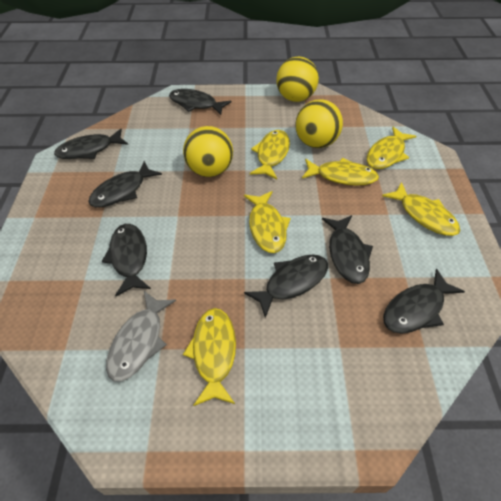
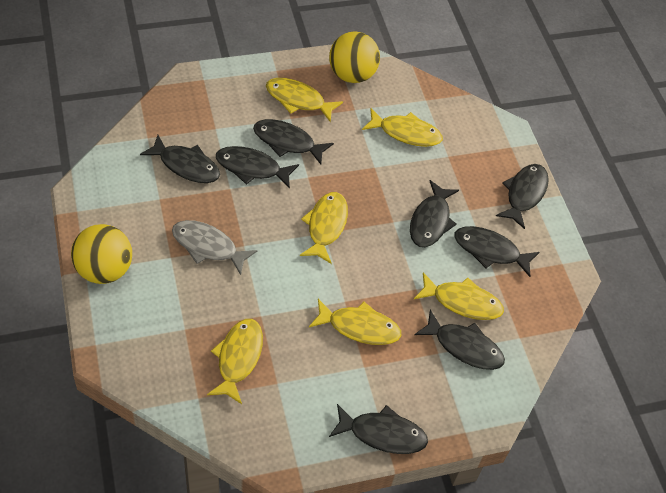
black fish: 7 -> 8
yellow ball: 3 -> 2

